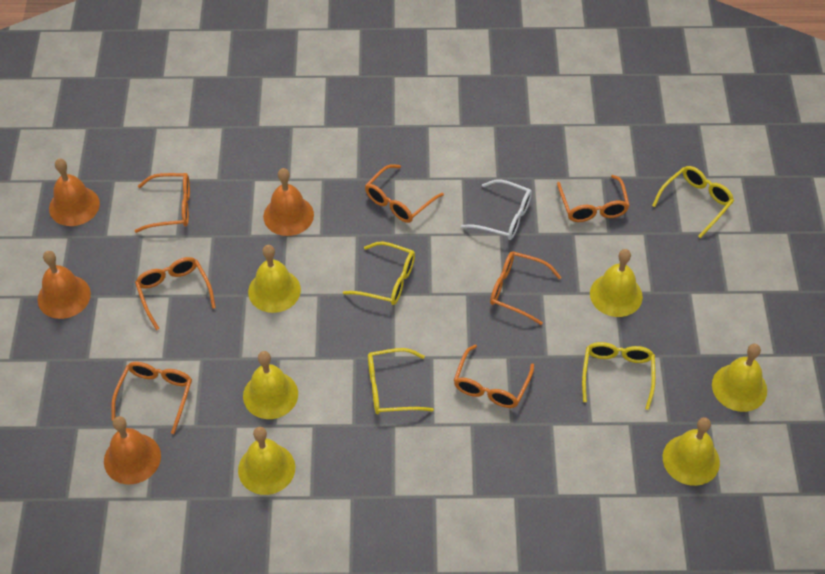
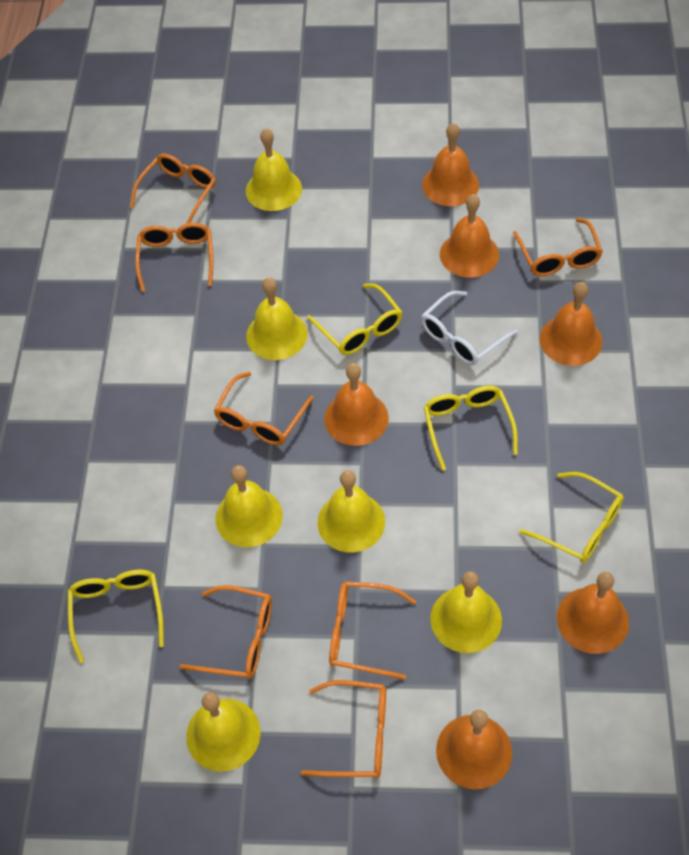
orange bell: 4 -> 6

